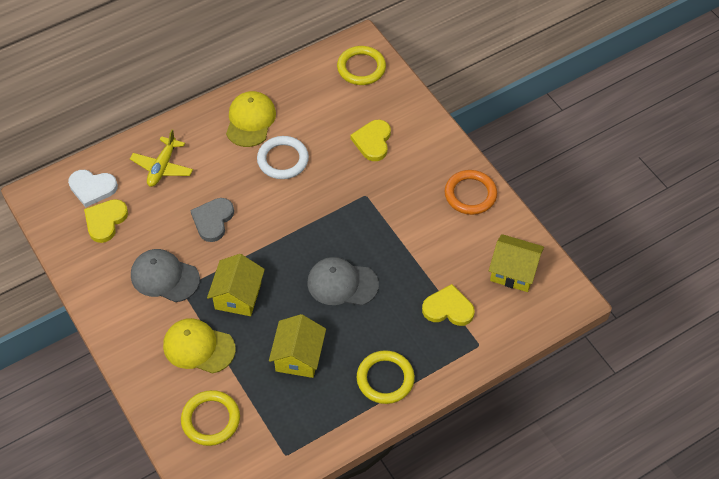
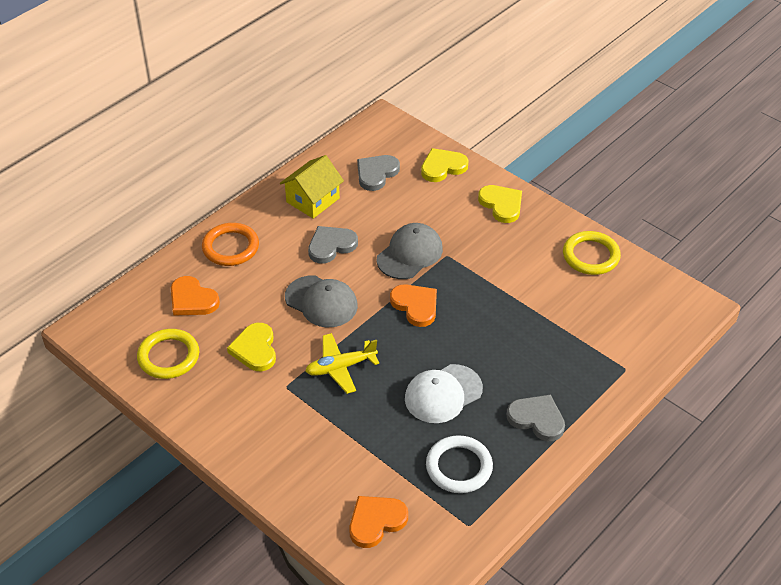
grey heart: 1 -> 3
orange heart: 0 -> 3
white cap: 0 -> 1
white heart: 1 -> 0
yellow cap: 2 -> 0
yellow house: 3 -> 1
yellow ring: 3 -> 2

